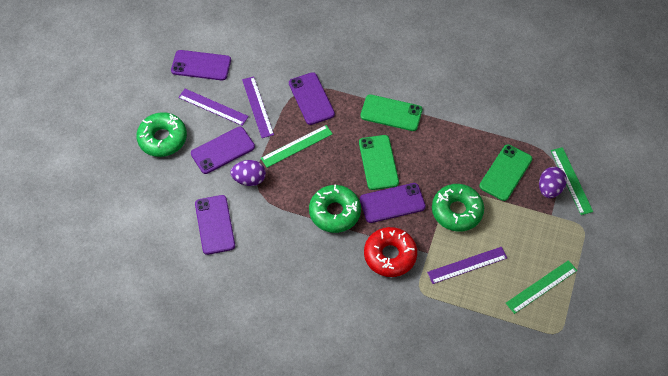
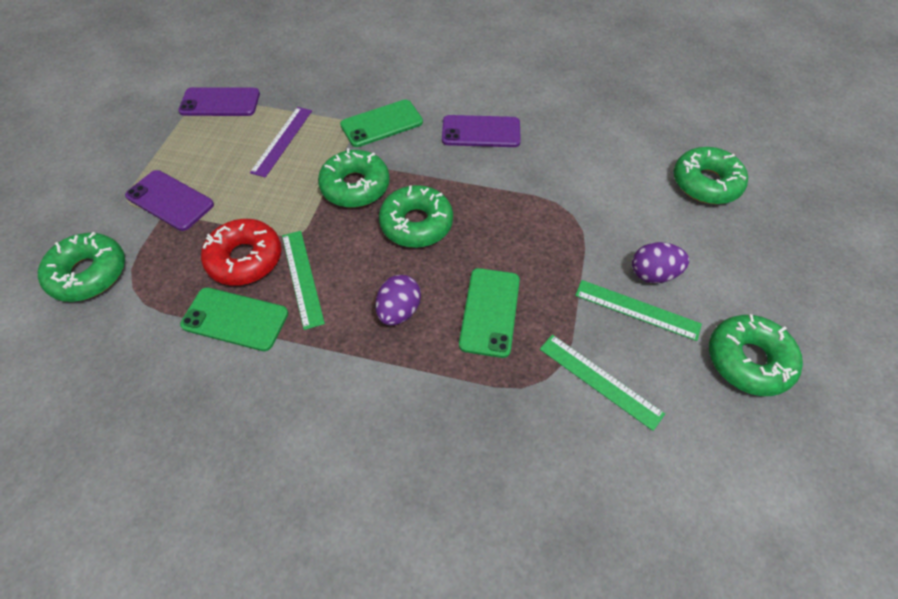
green donut: 3 -> 5
purple phone: 5 -> 3
purple ruler: 3 -> 1

